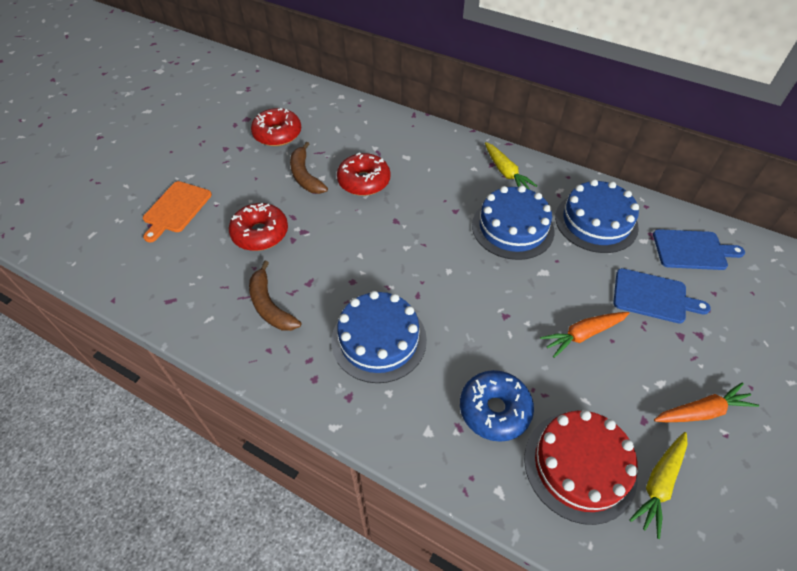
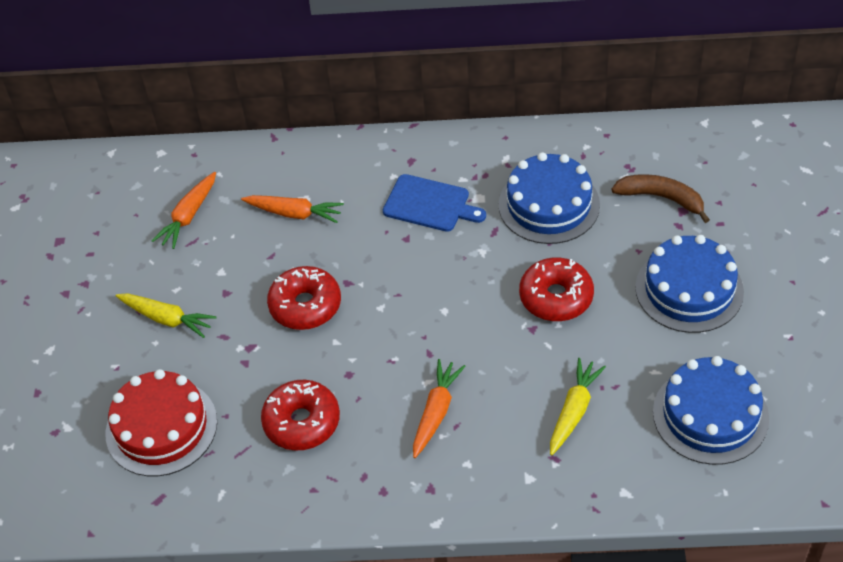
blue cutting board: 2 -> 1
blue donut: 1 -> 0
brown banana: 2 -> 1
orange carrot: 2 -> 3
orange cutting board: 1 -> 0

